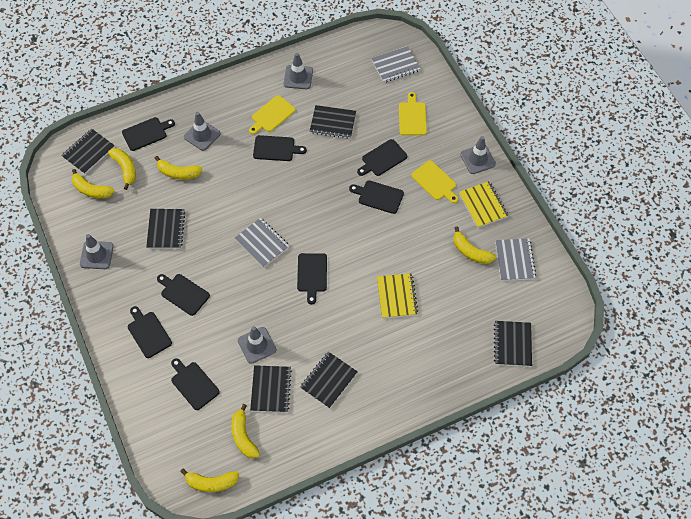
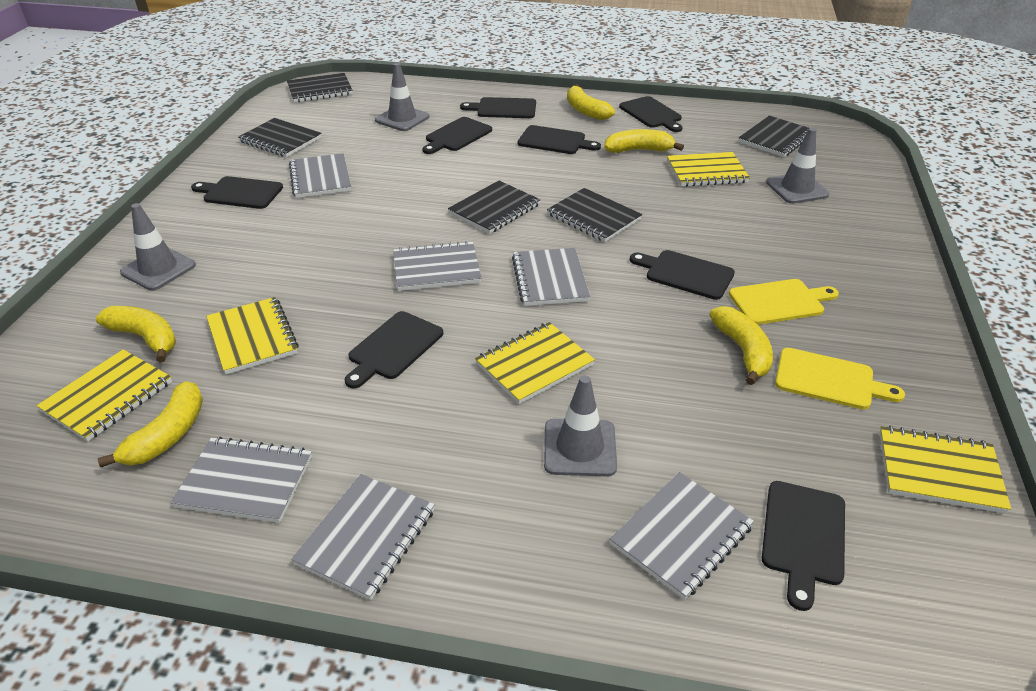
black notebook: 6 -> 5
grey notebook: 3 -> 6
grey traffic cone: 5 -> 4
yellow banana: 6 -> 5
yellow cutting board: 3 -> 2
yellow notebook: 2 -> 5

